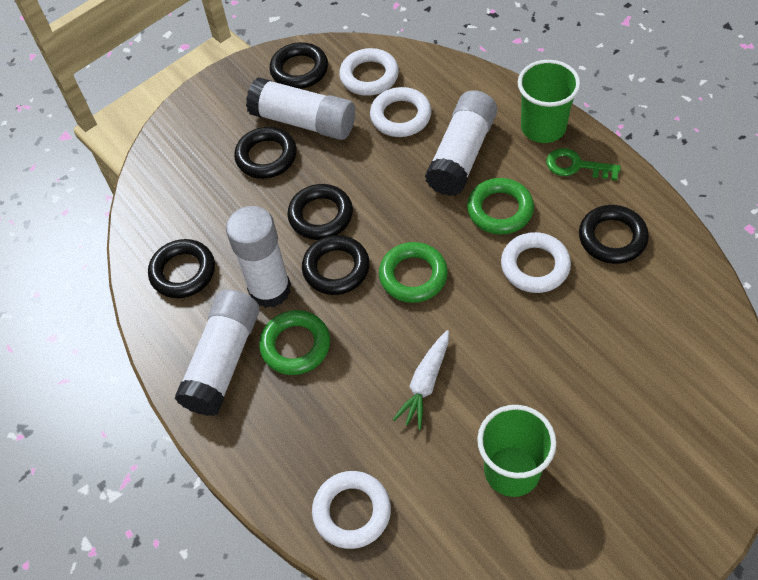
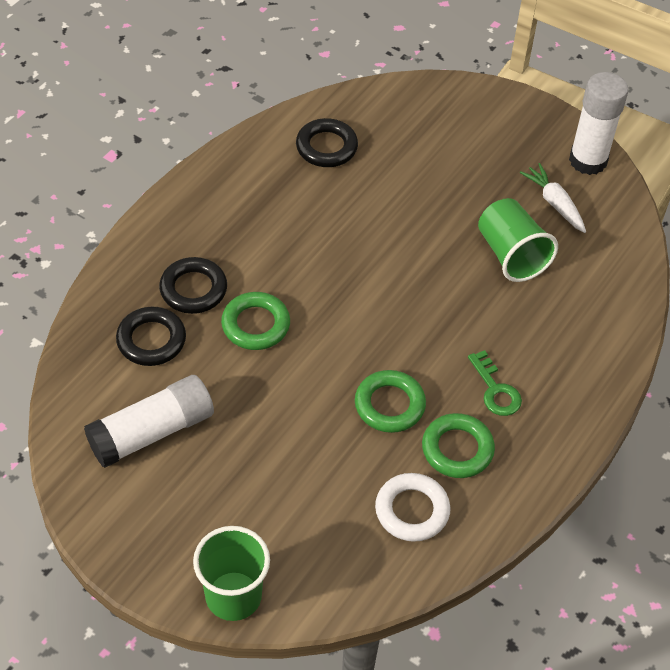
black ring: 6 -> 3
white glue stick: 4 -> 2
white ring: 4 -> 1

